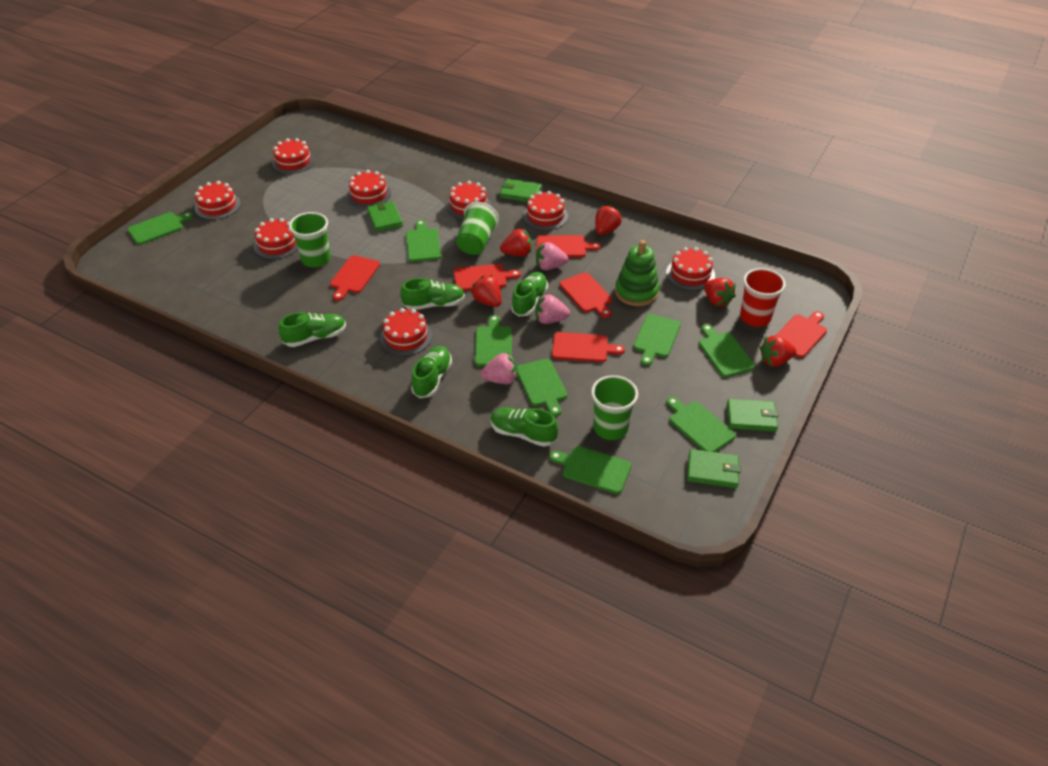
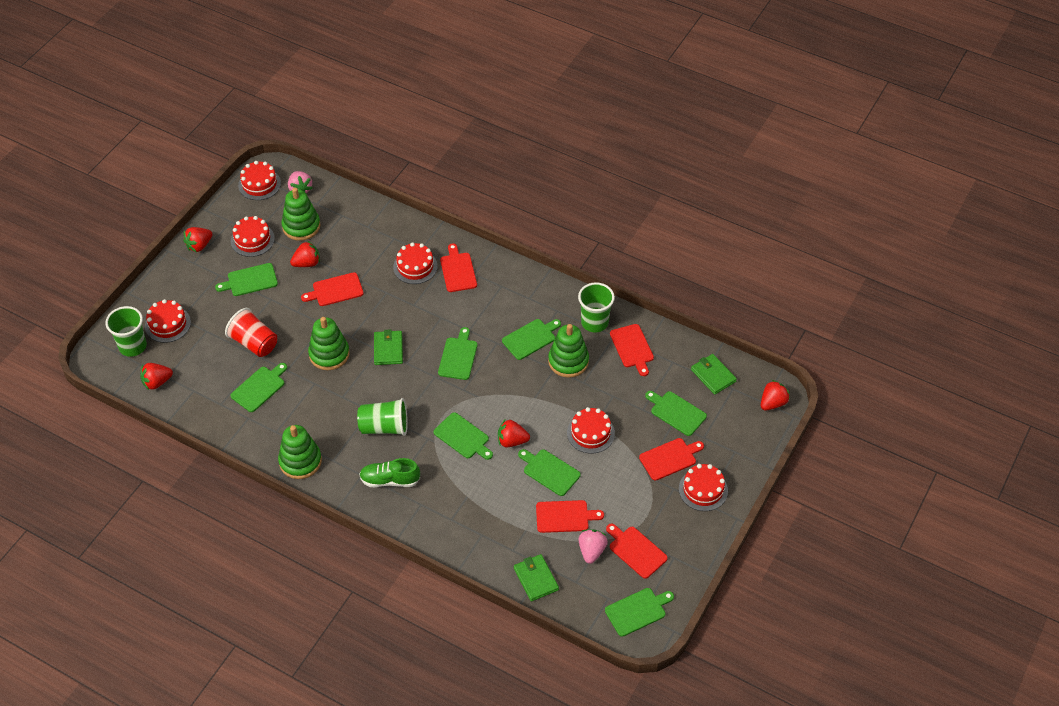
green shoe: 5 -> 1
green stacking toy: 1 -> 4
green wallet: 4 -> 3
pink strawberry: 3 -> 2
red cake: 8 -> 6

